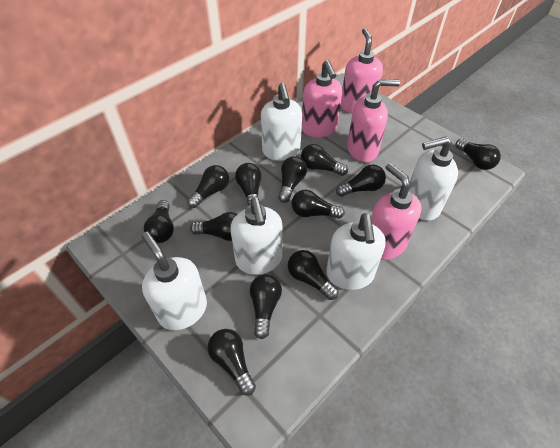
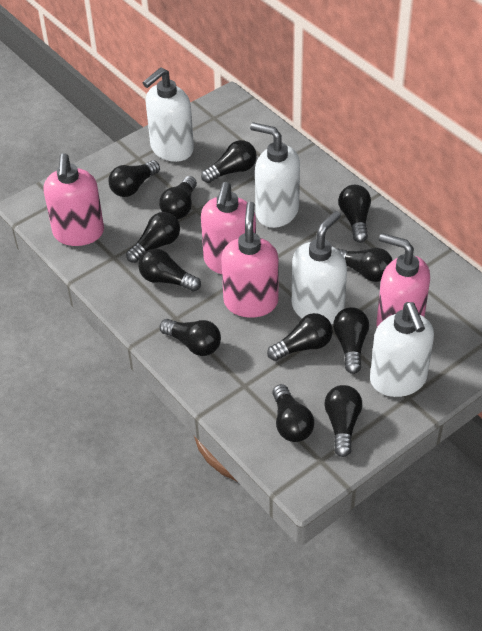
white soap dispenser: 5 -> 4

